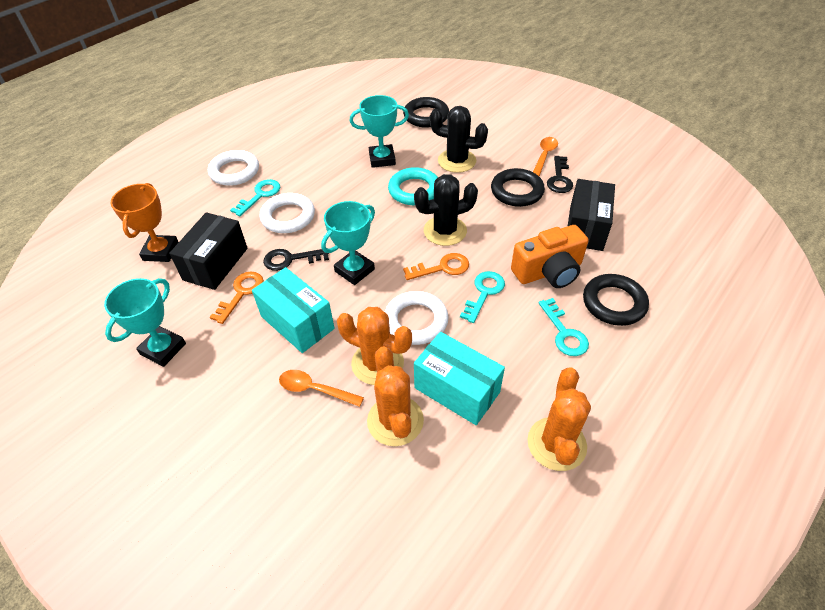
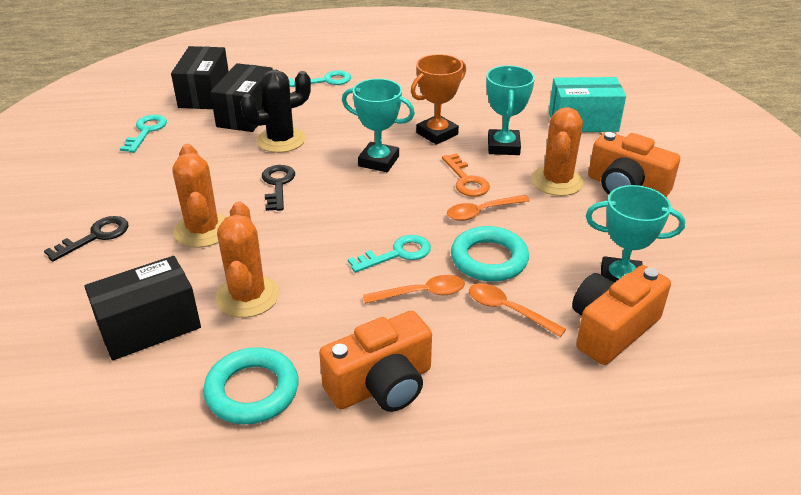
black box: 2 -> 3
black cactus: 2 -> 1
black ring: 3 -> 0
orange camera: 1 -> 3
orange key: 2 -> 1
orange spoon: 2 -> 3
turquoise box: 2 -> 1
turquoise ring: 1 -> 2
white ring: 3 -> 0

